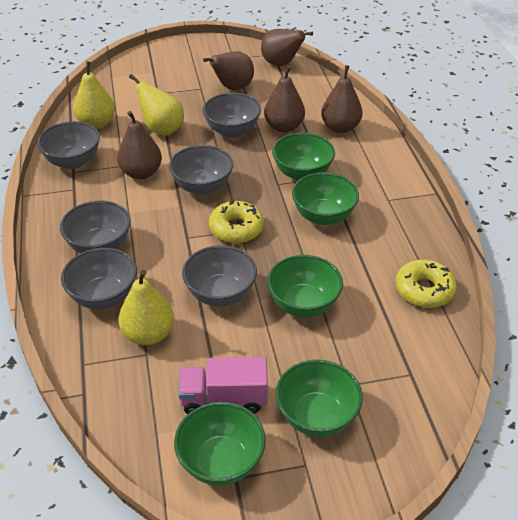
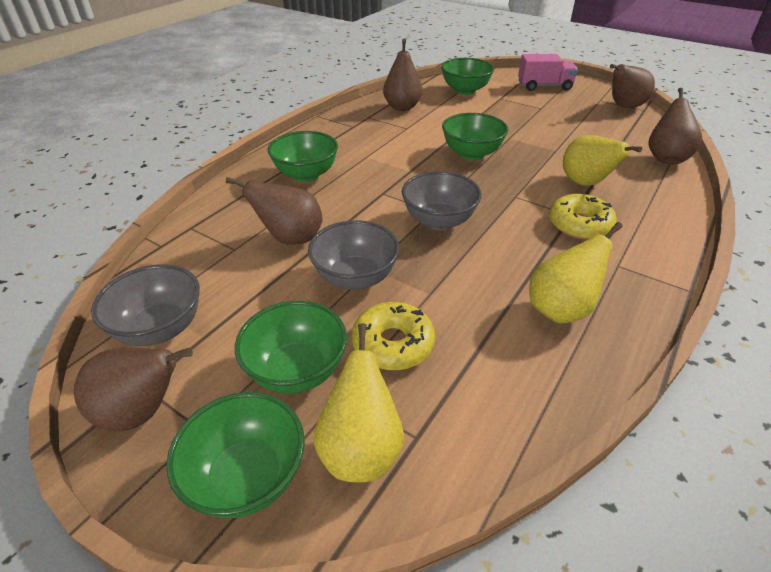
grey bowl: 6 -> 3

